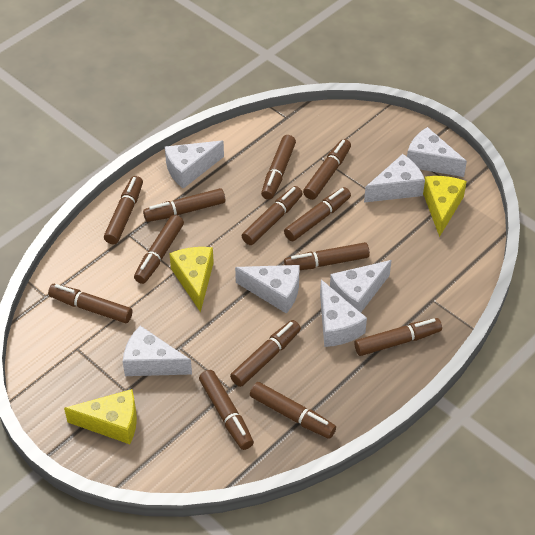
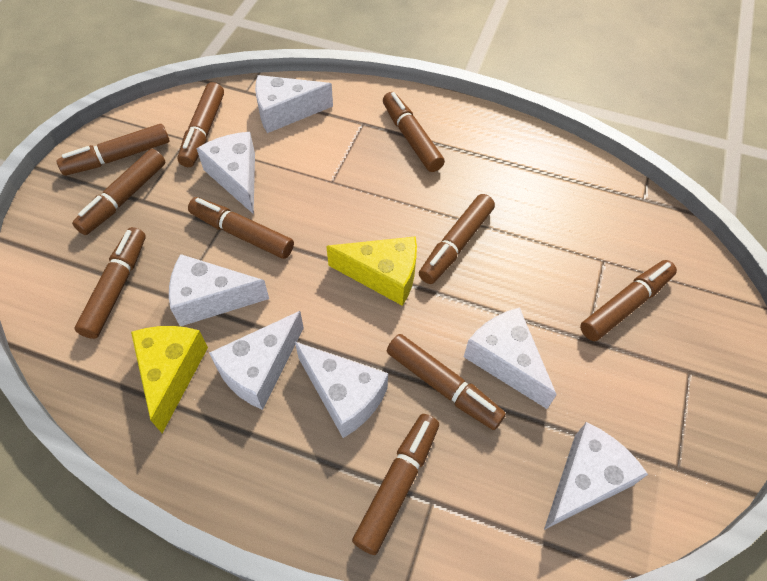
brown marker: 13 -> 10
yellow cheese: 3 -> 2

